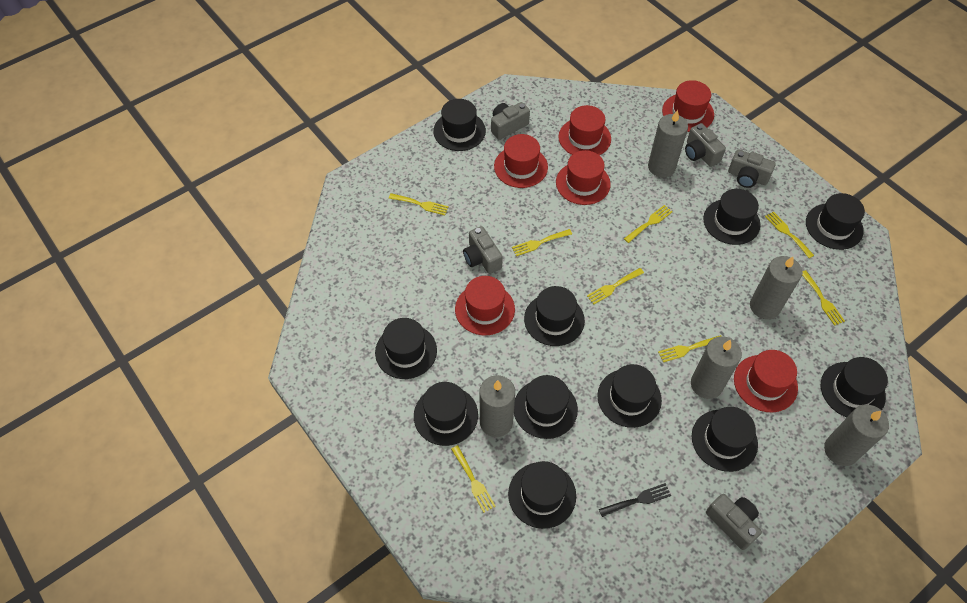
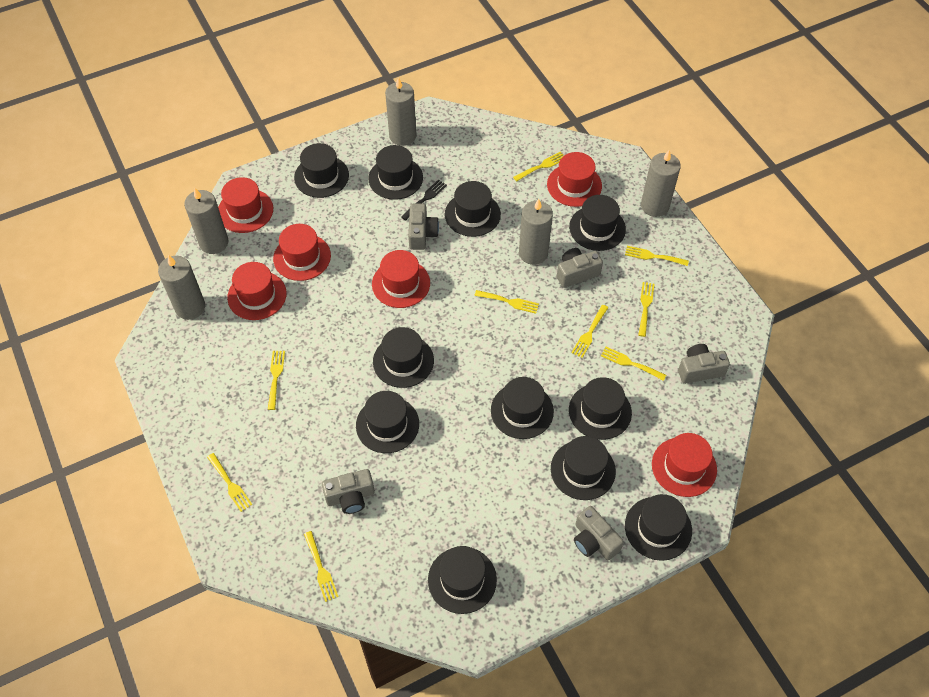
yellow fork: 8 -> 9

